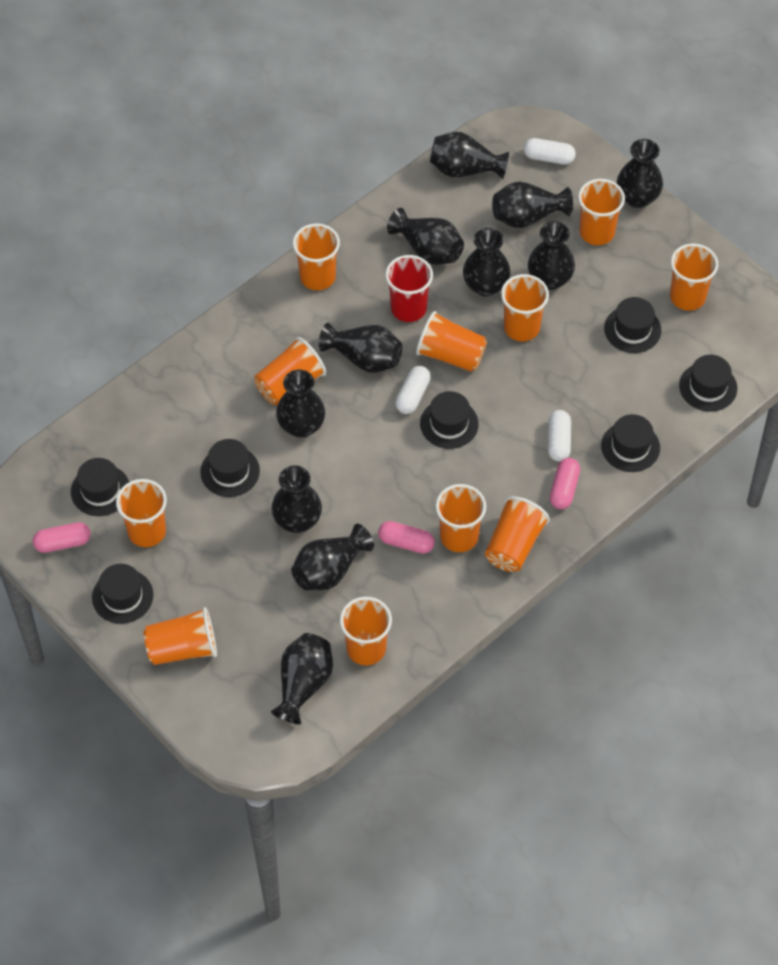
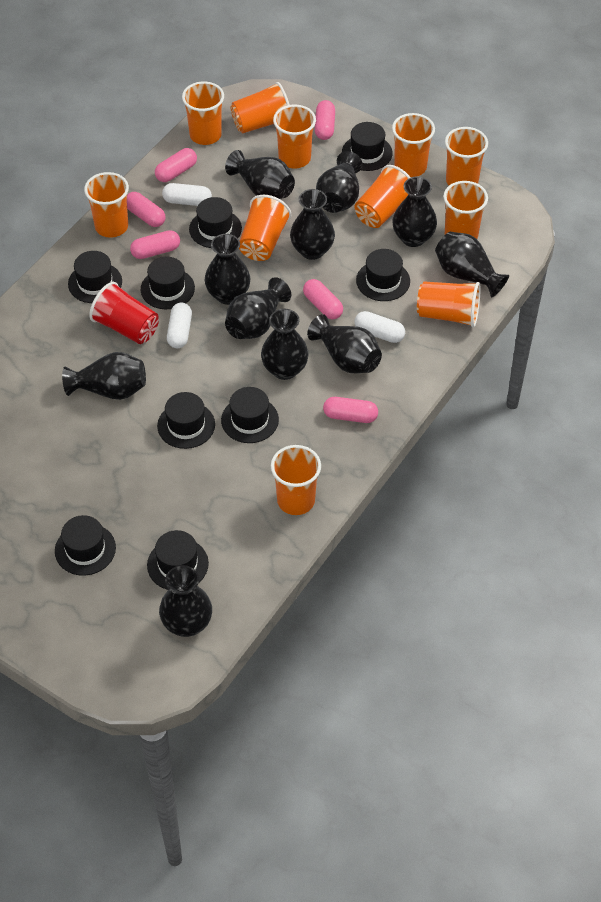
black hat: 7 -> 9
pink capsule: 3 -> 6

